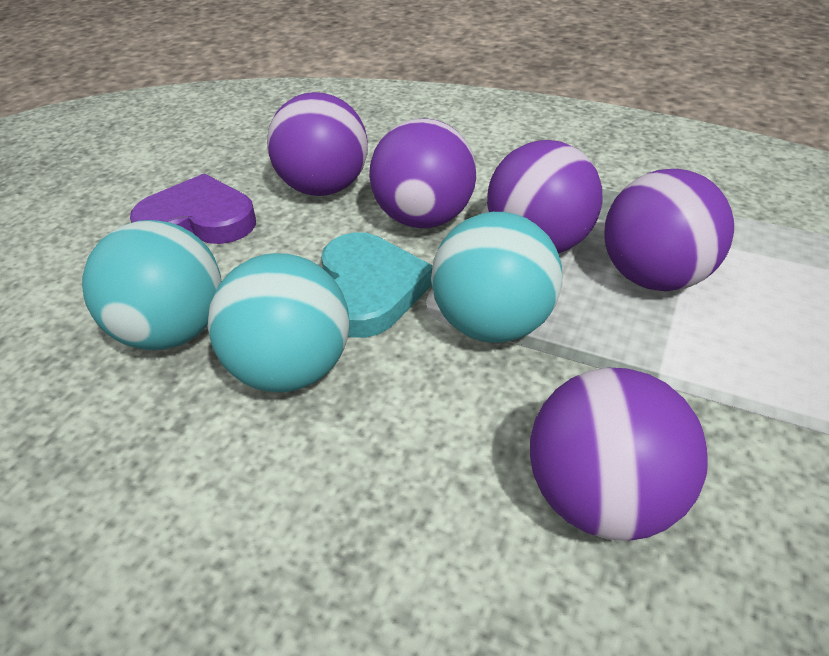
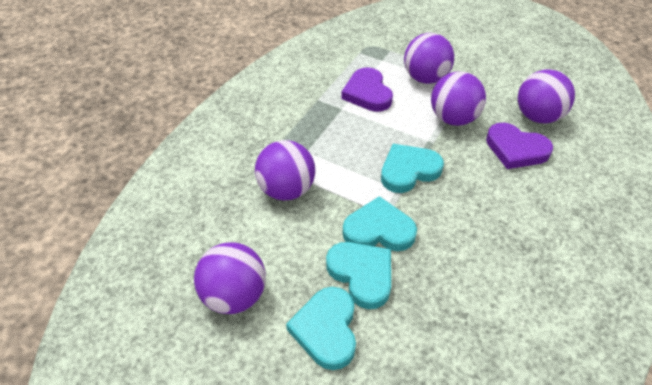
purple heart: 1 -> 2
turquoise ball: 3 -> 0
turquoise heart: 1 -> 4

